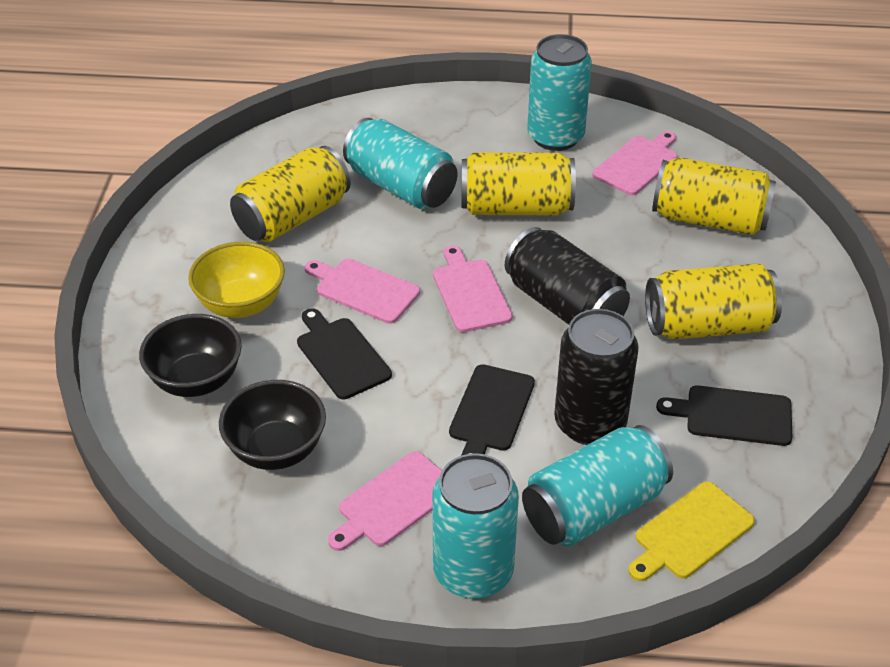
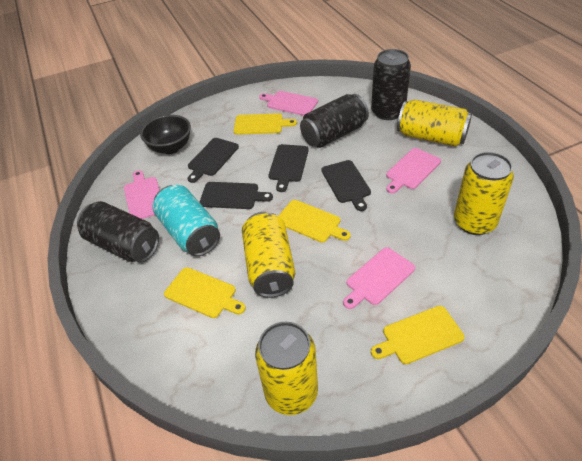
black bowl: 2 -> 1
black can: 2 -> 3
black cutting board: 3 -> 4
turquoise can: 4 -> 1
yellow bowl: 1 -> 0
yellow cutting board: 1 -> 4

